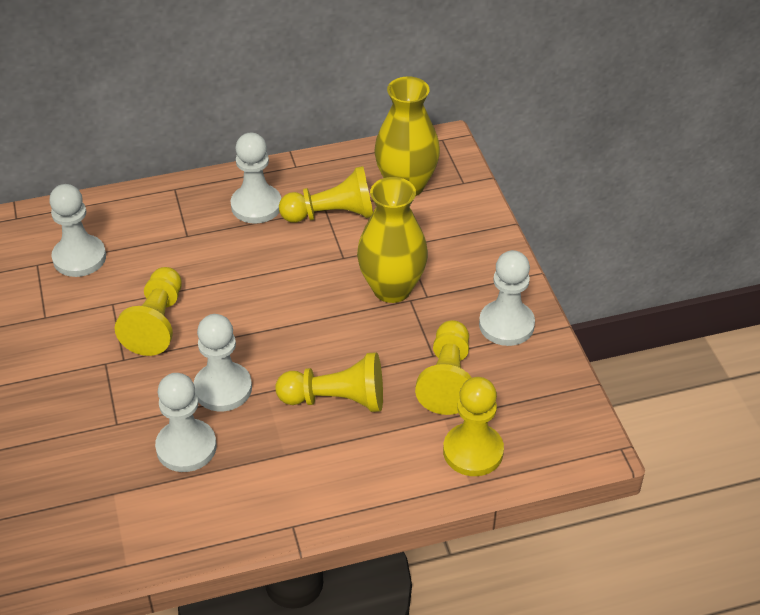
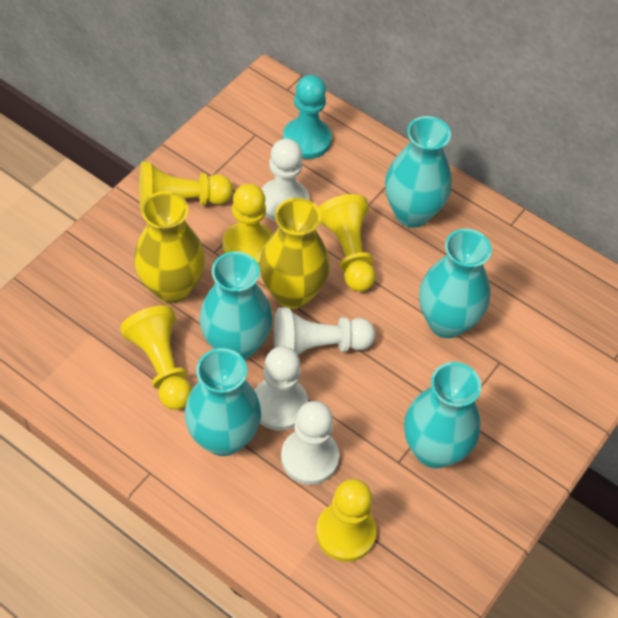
turquoise pawn: 0 -> 1
turquoise vase: 0 -> 5
white pawn: 5 -> 4

